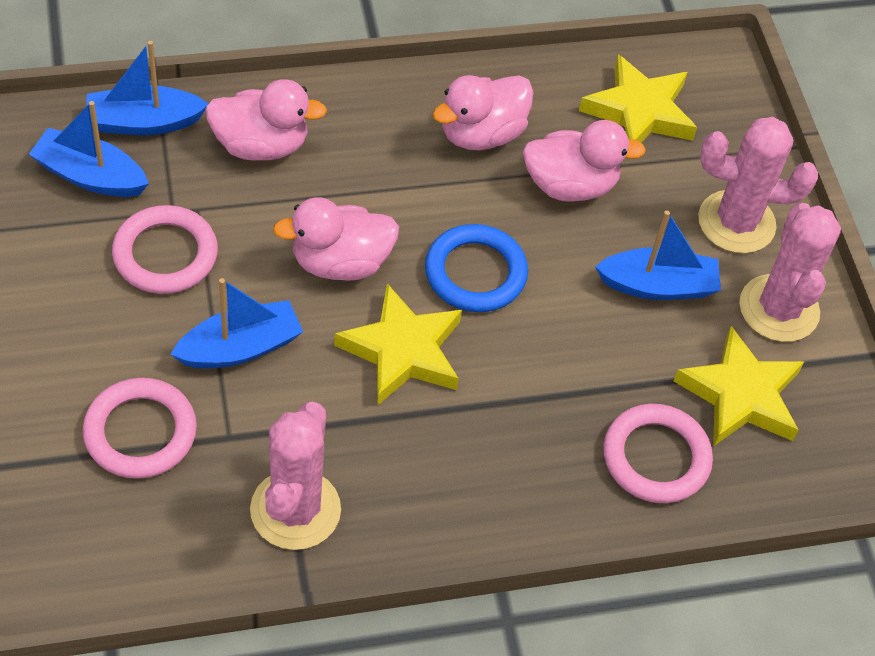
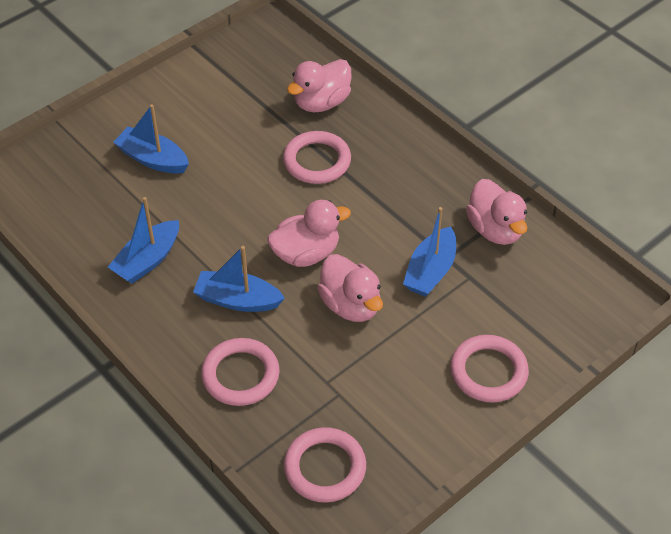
blue ring: 1 -> 0
pink cactus: 3 -> 0
pink ring: 3 -> 4
yellow star: 3 -> 0

